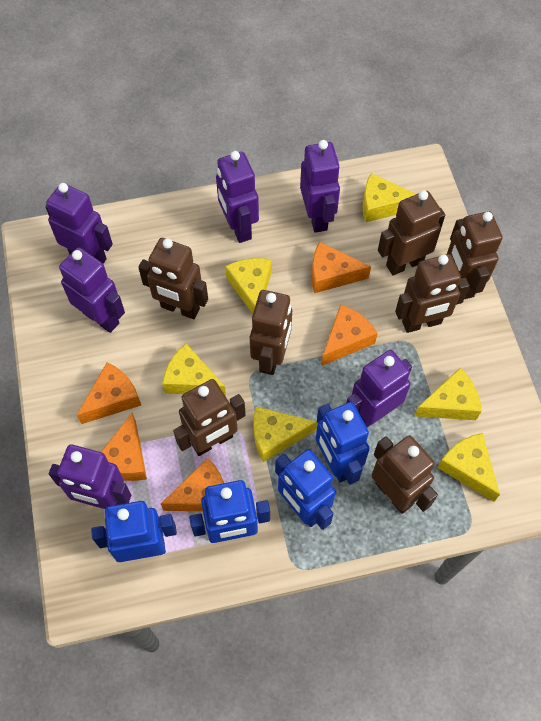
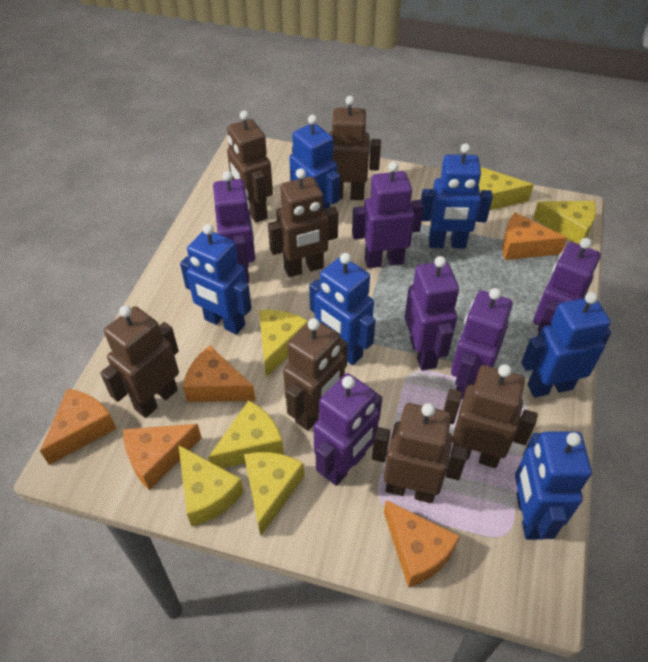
blue robot: 4 -> 6

